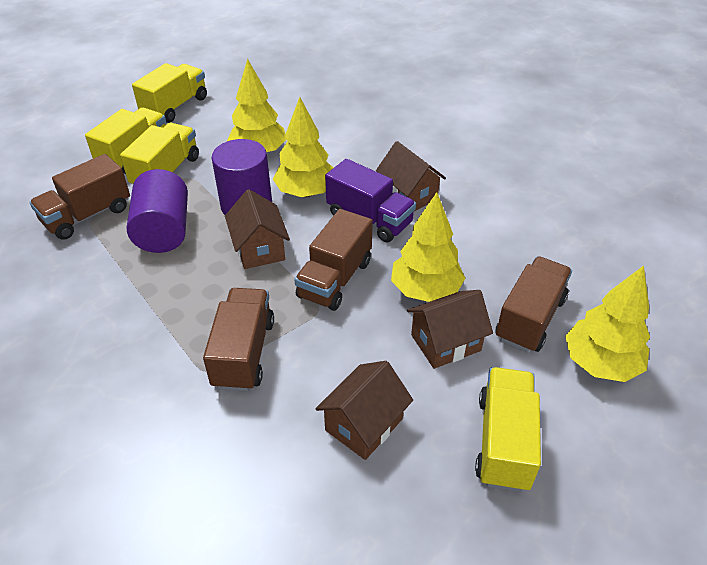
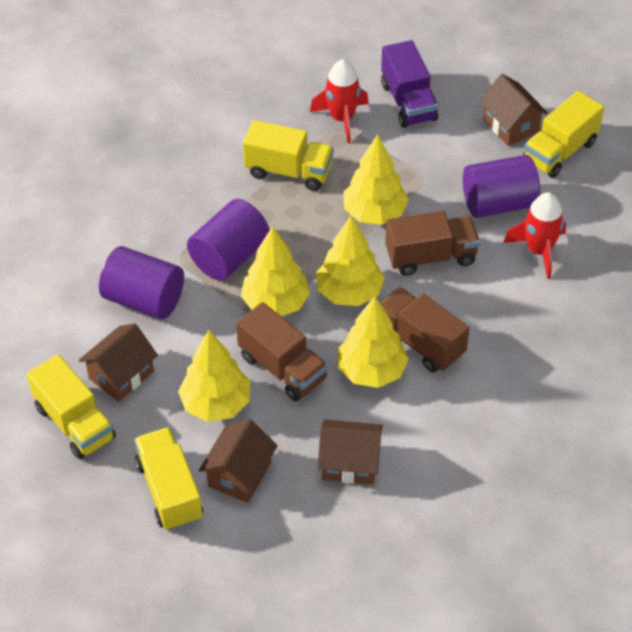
brown truck: 4 -> 3
purple cylinder: 2 -> 3
red rocket: 0 -> 2
yellow tree: 4 -> 5

